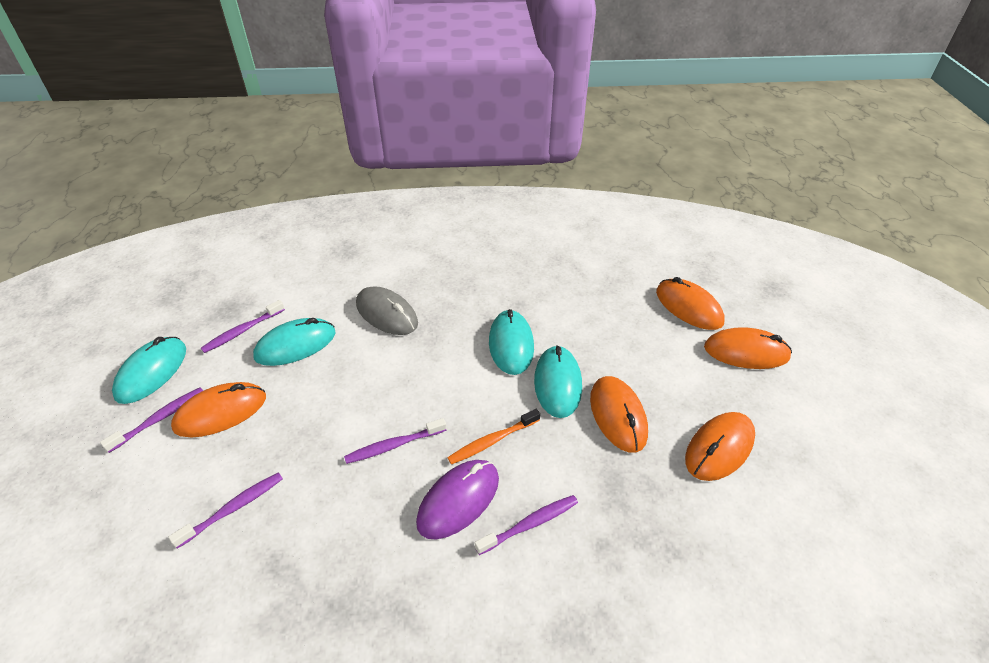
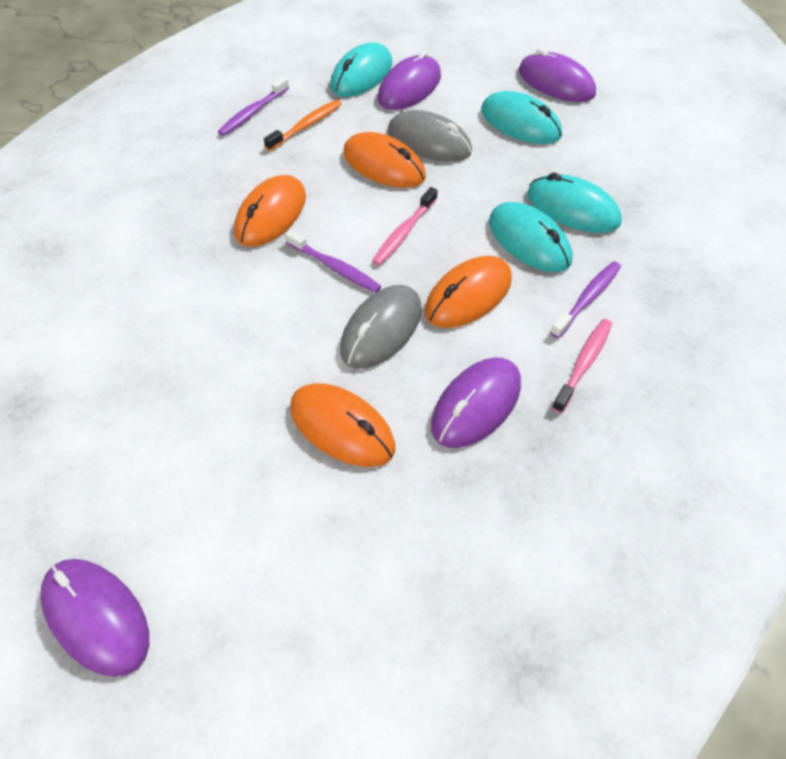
grey mouse: 1 -> 2
orange mouse: 5 -> 4
pink toothbrush: 0 -> 2
purple mouse: 1 -> 4
purple toothbrush: 5 -> 3

